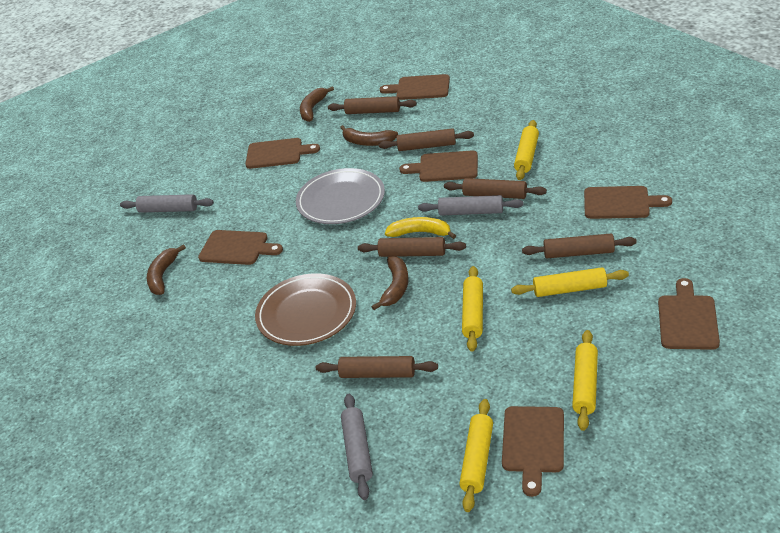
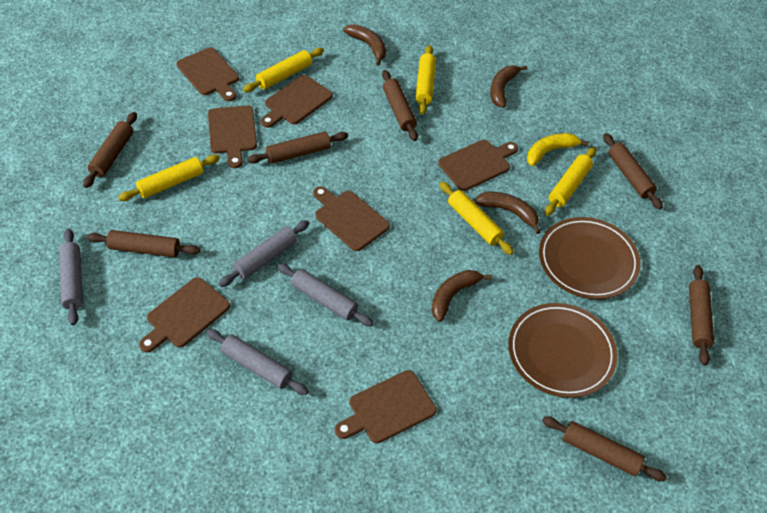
brown plate: 1 -> 2
brown rolling pin: 6 -> 7
grey plate: 1 -> 0
grey rolling pin: 3 -> 4

